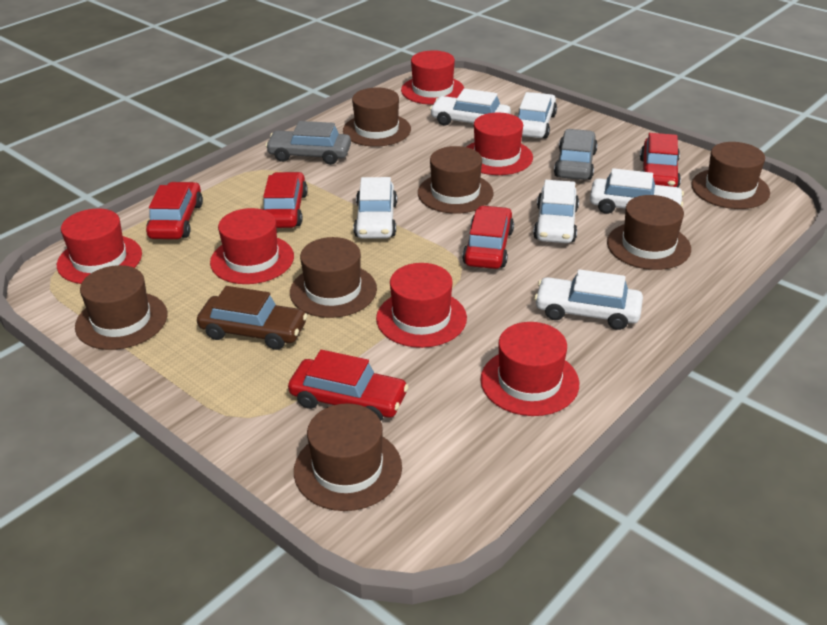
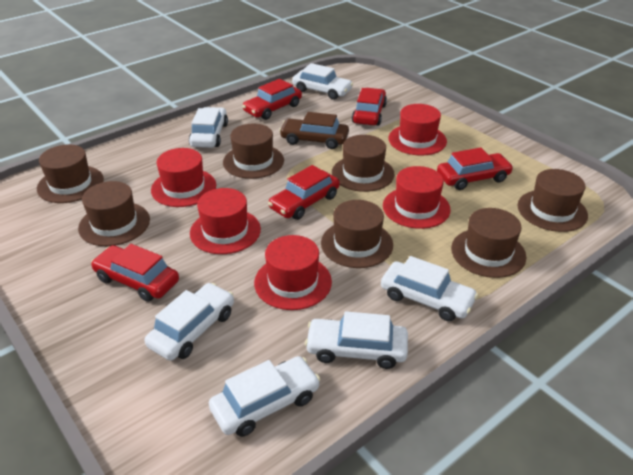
grey car: 2 -> 0
red hat: 6 -> 5

